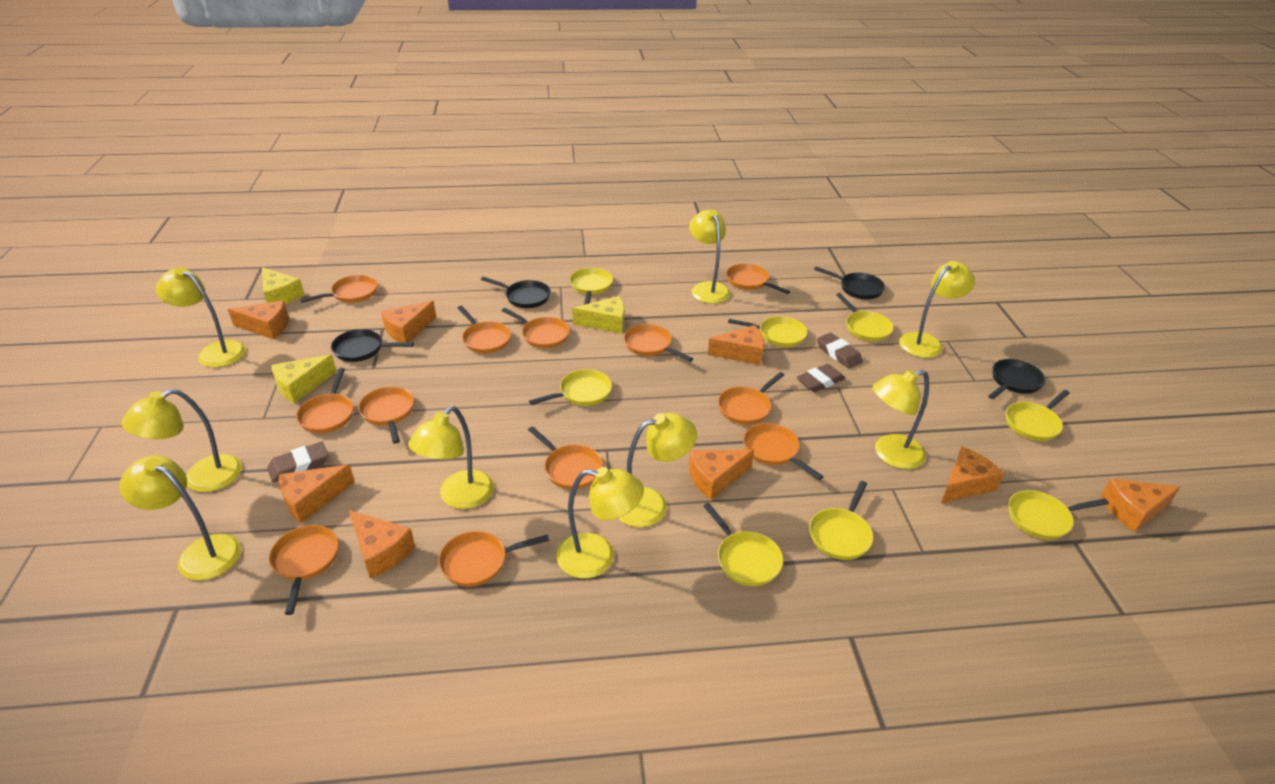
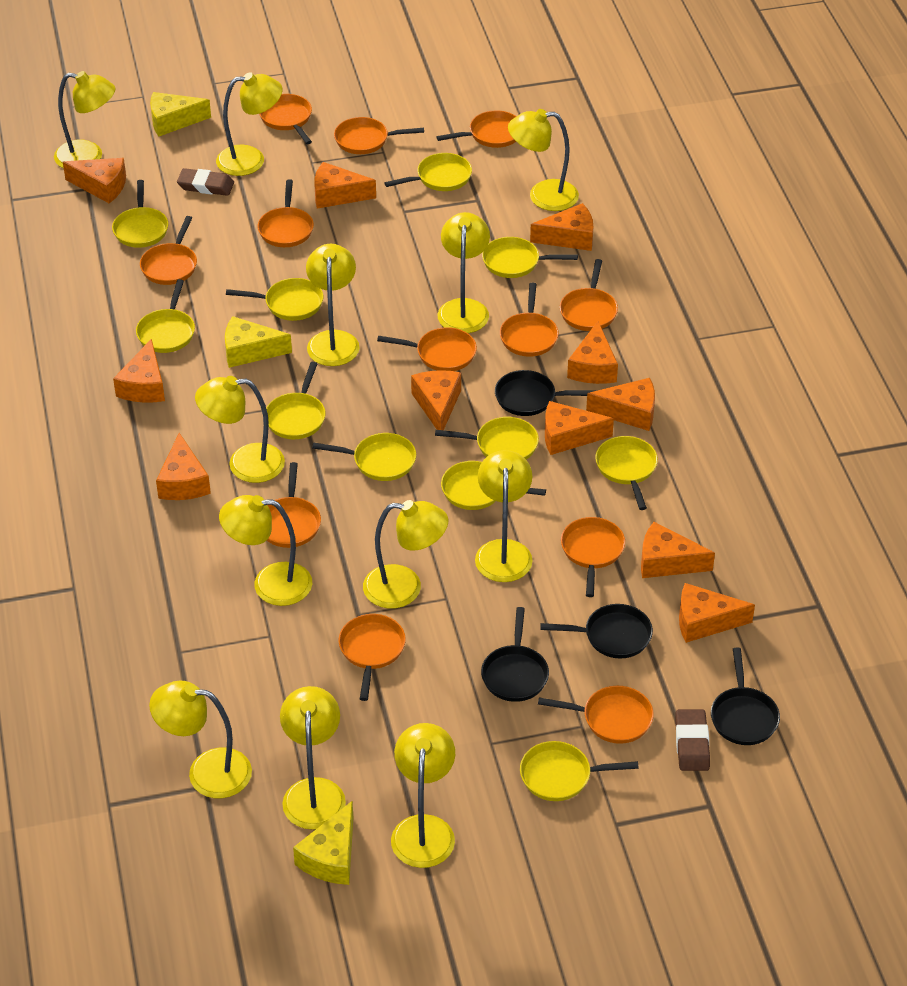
brown eraser: 3 -> 2
orange cheese: 8 -> 11
yellow lamp: 9 -> 12
yellow pan: 8 -> 11

